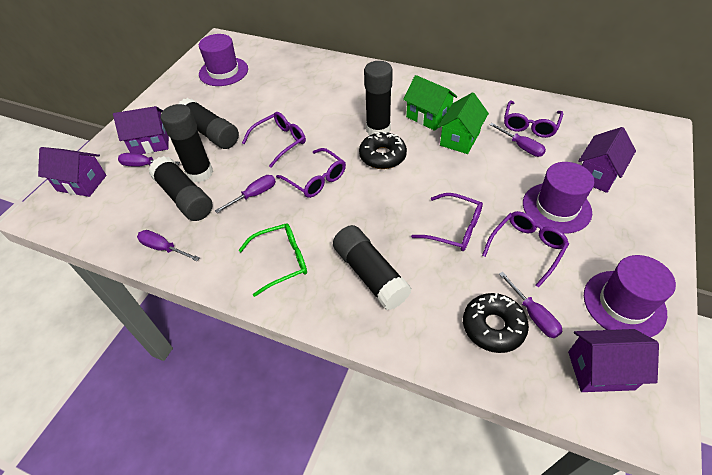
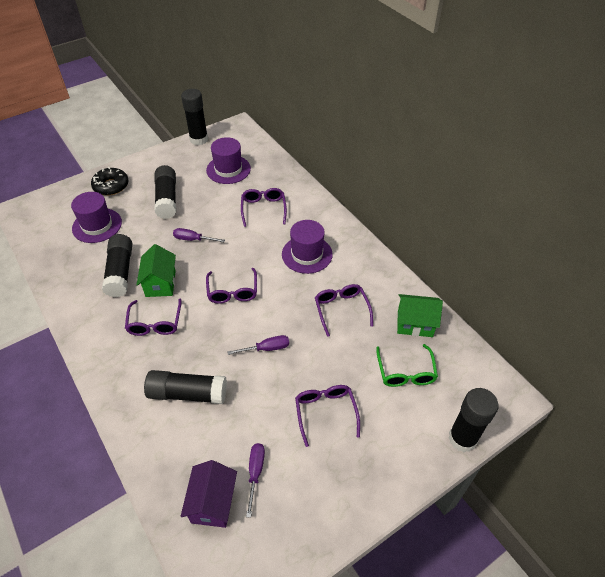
black donut: 2 -> 1
purple house: 4 -> 1
purple screwdriver: 5 -> 3

